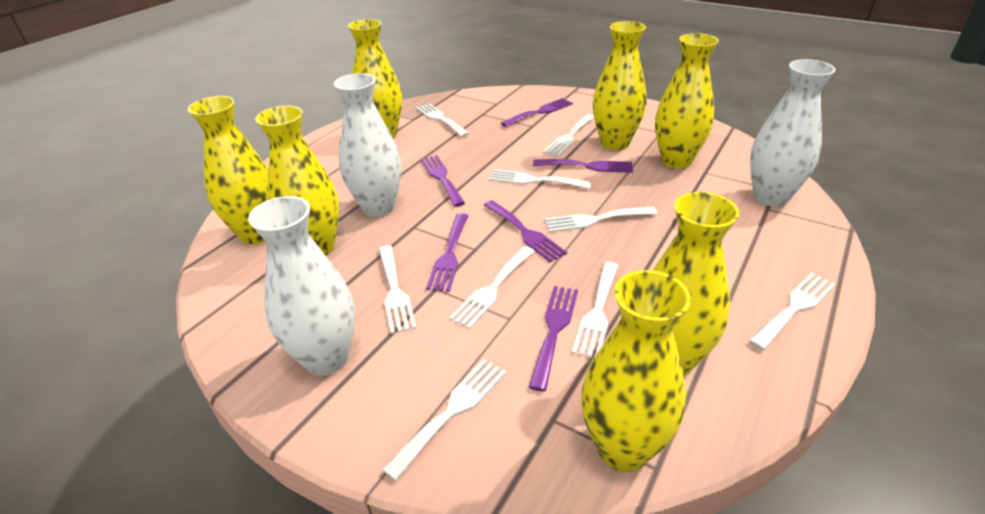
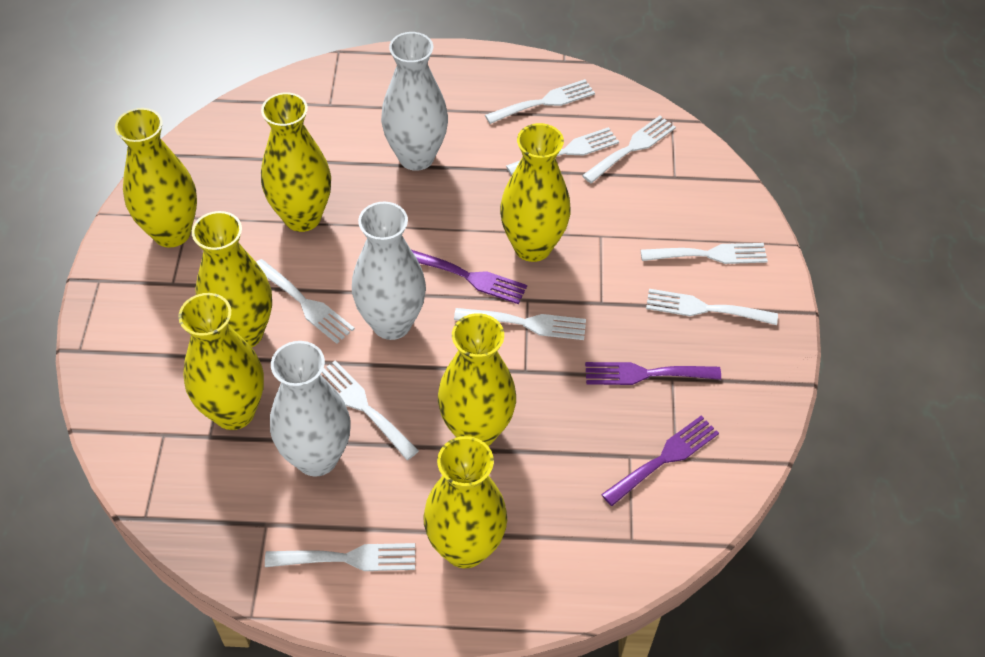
purple fork: 6 -> 3

